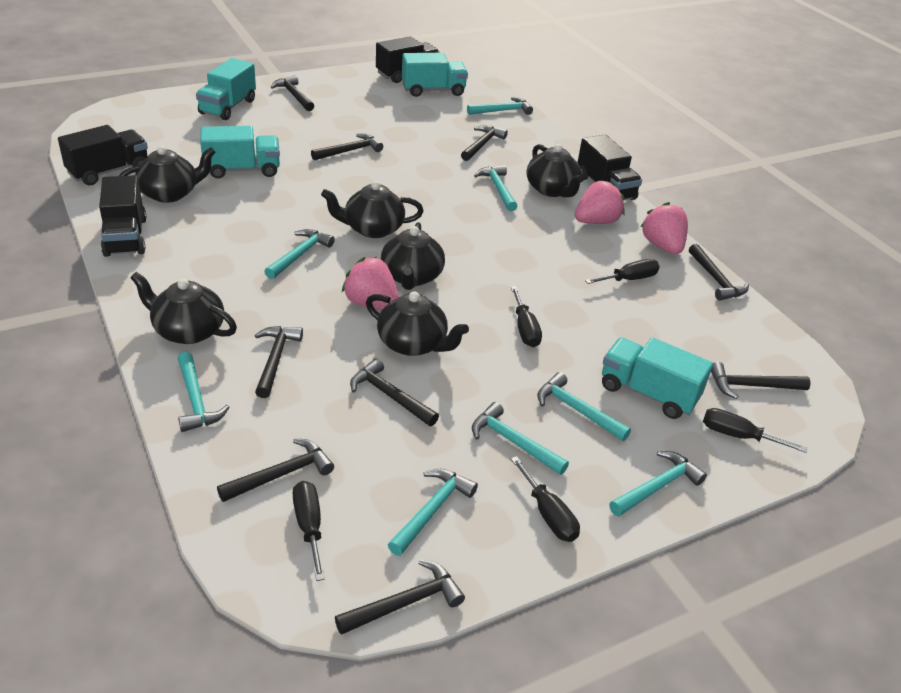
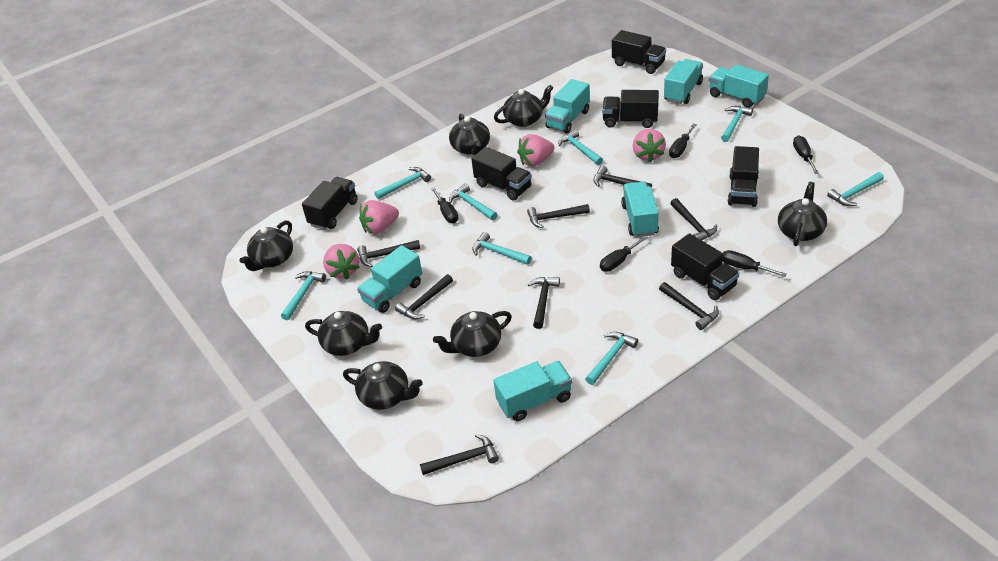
black hammer: 9 -> 8
black teapot: 6 -> 7
black truck: 4 -> 6
pink strawberry: 3 -> 4
turquoise truck: 4 -> 6

